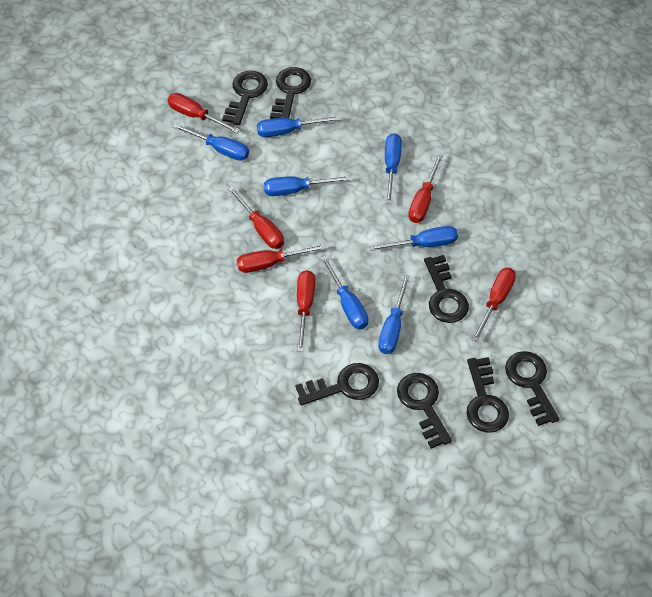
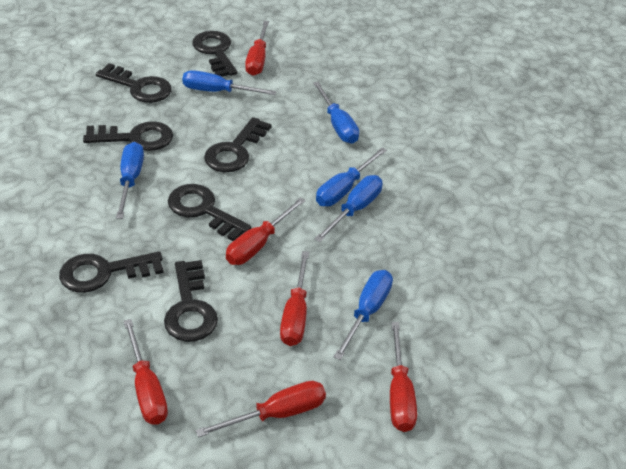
blue screwdriver: 7 -> 6

